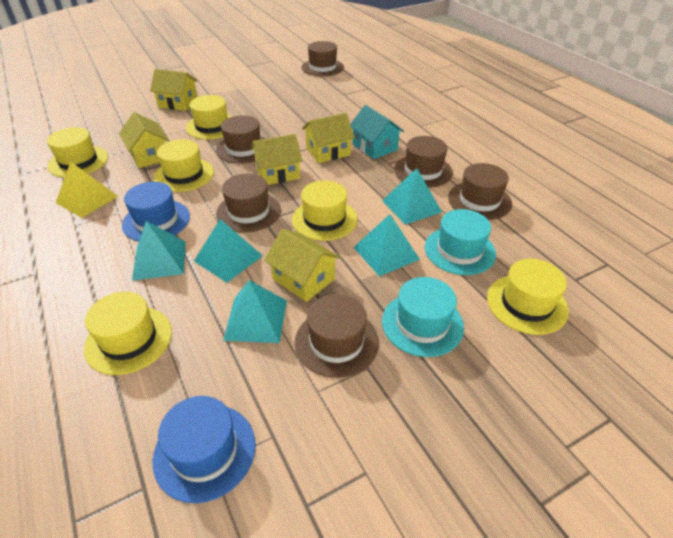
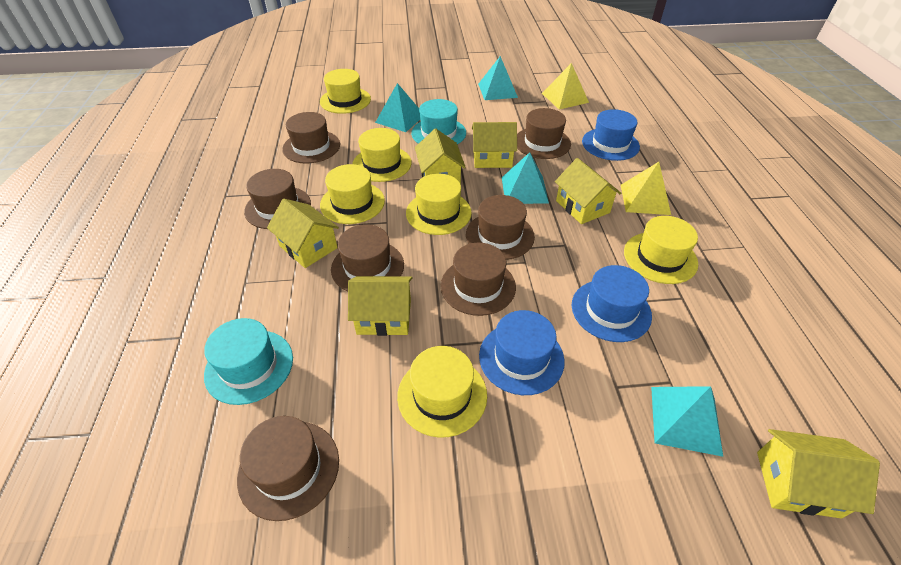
blue hat: 2 -> 3
brown hat: 6 -> 7
turquoise house: 1 -> 0
turquoise pyramid: 5 -> 4
yellow house: 5 -> 6
yellow pyramid: 1 -> 2

